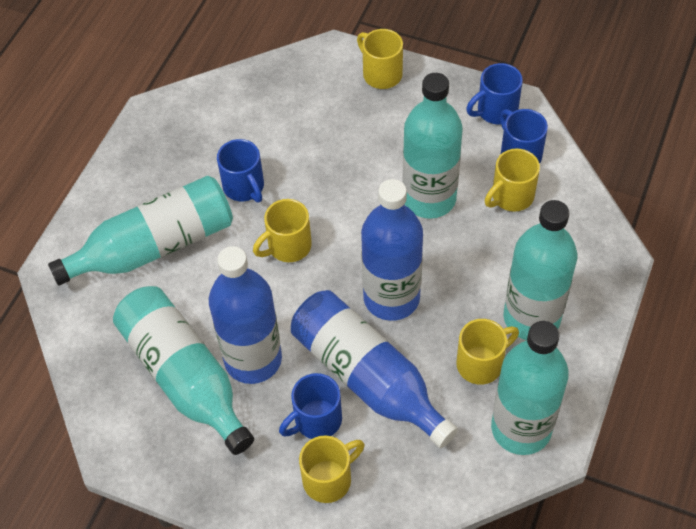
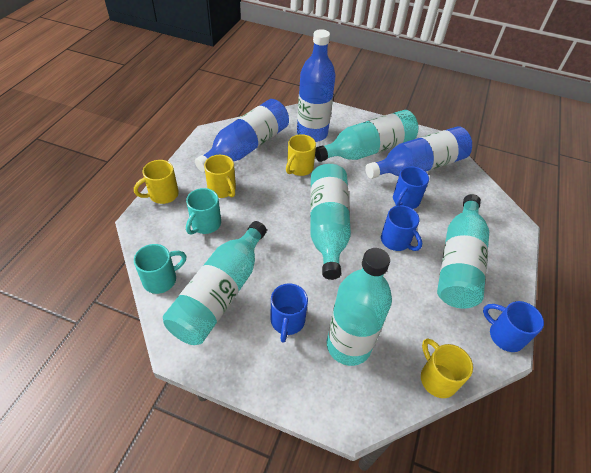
turquoise mug: 0 -> 2
yellow mug: 5 -> 4

